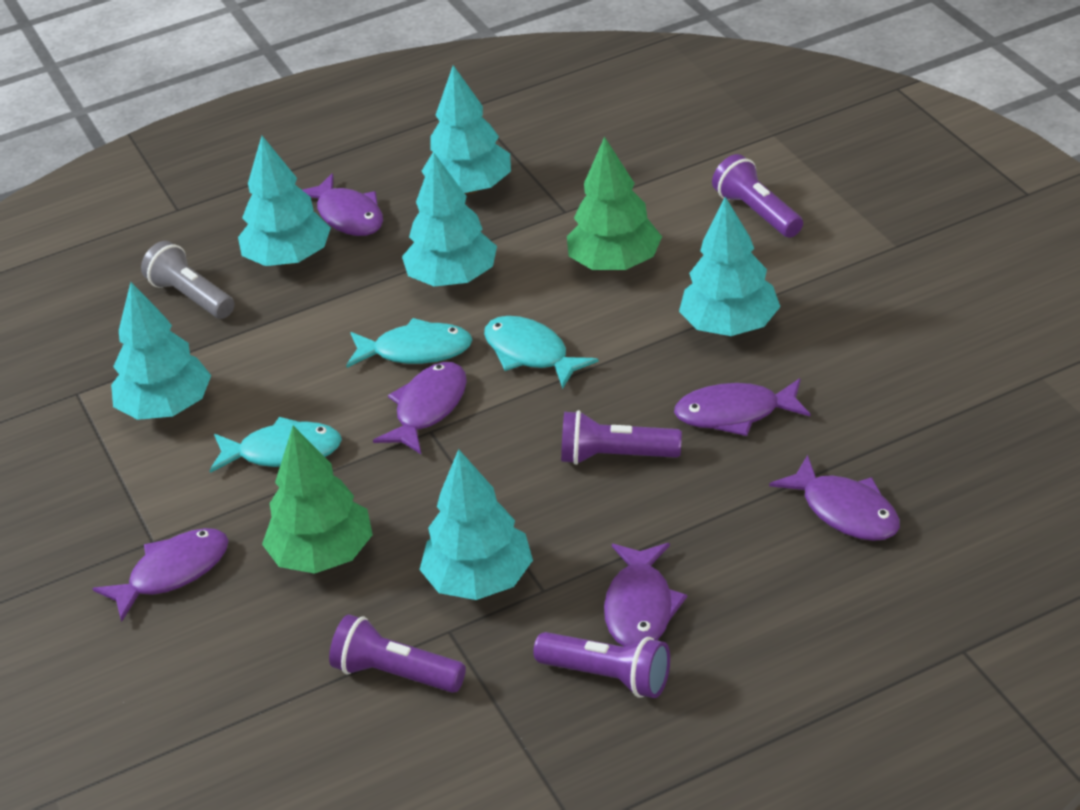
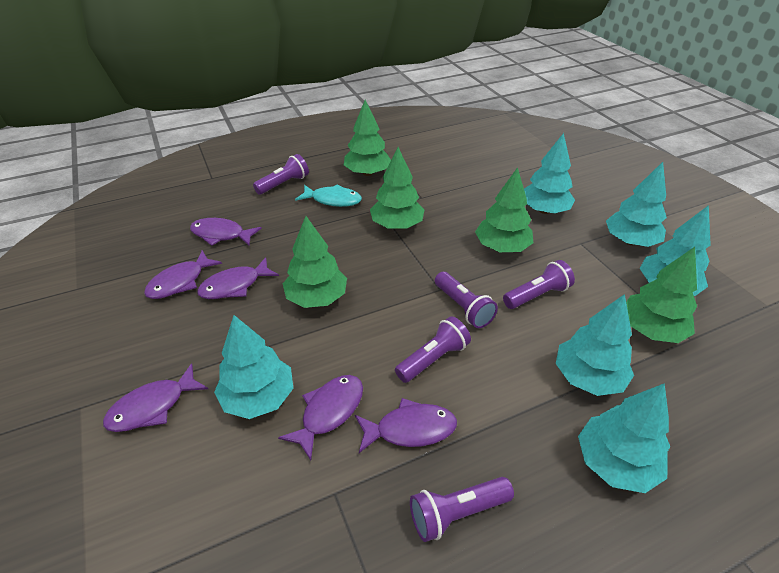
green tree: 2 -> 5
grey flashlight: 1 -> 0
purple flashlight: 4 -> 5
turquoise fish: 3 -> 1

